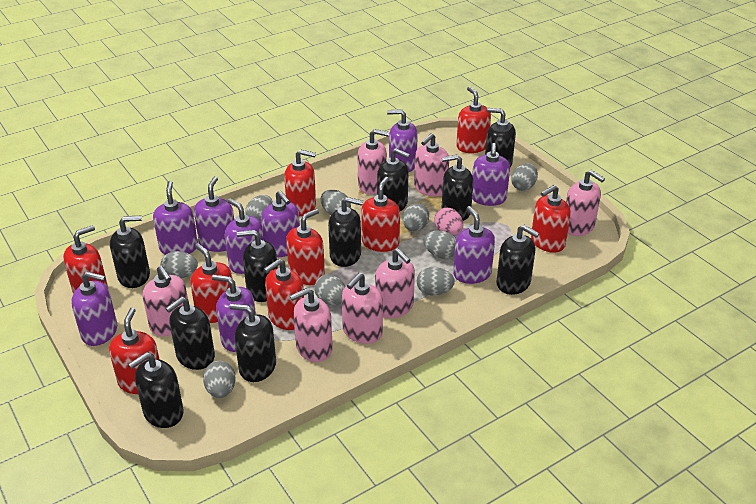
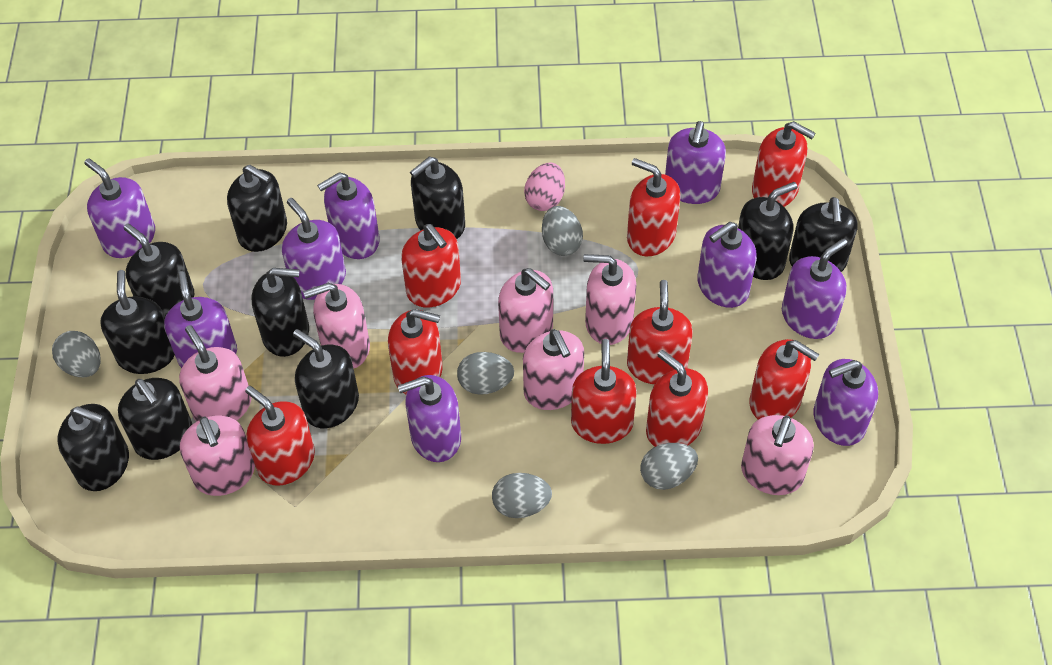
grey egg: 9 -> 5

